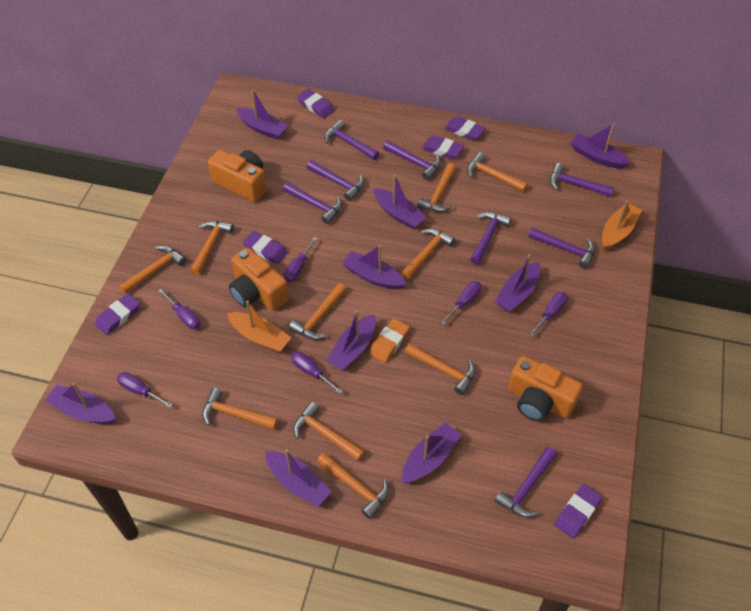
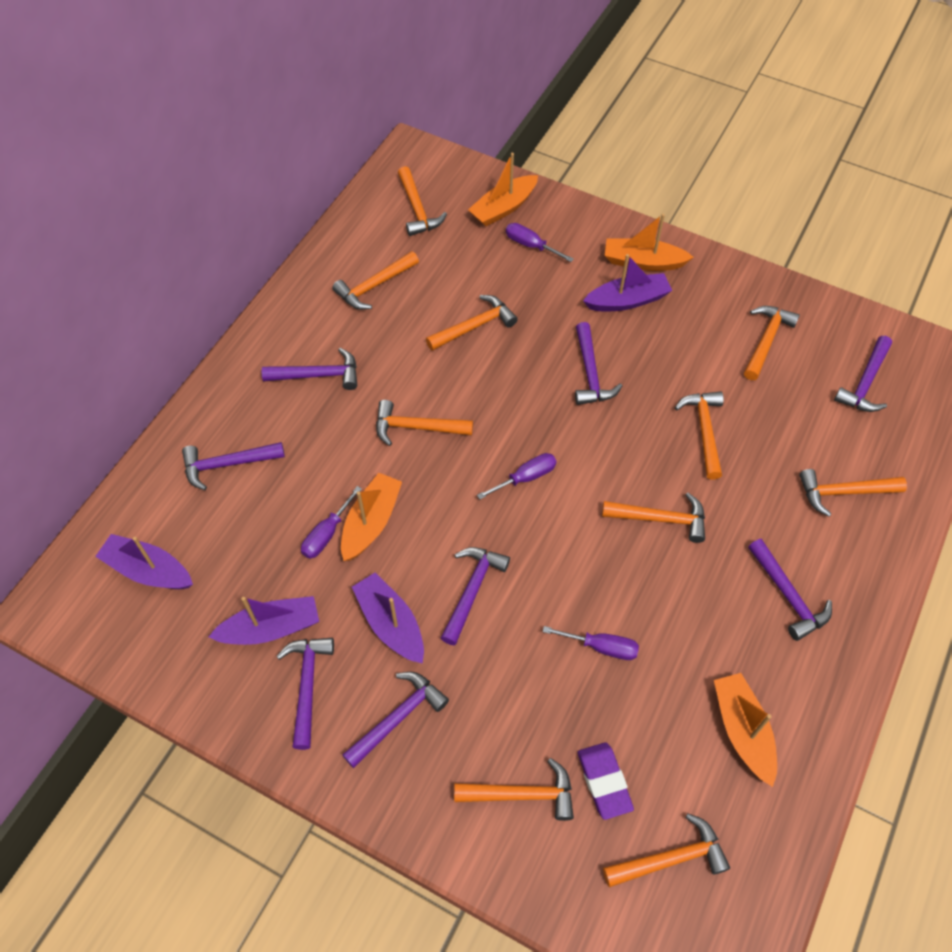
orange boat: 2 -> 4
orange camera: 3 -> 0
orange eraser: 1 -> 0
purple boat: 9 -> 4
purple eraser: 6 -> 1
purple screwdriver: 6 -> 4

